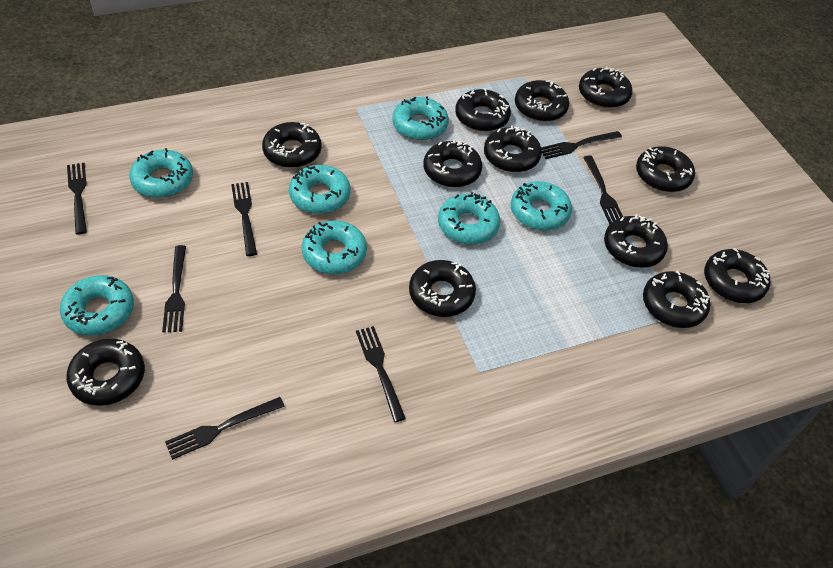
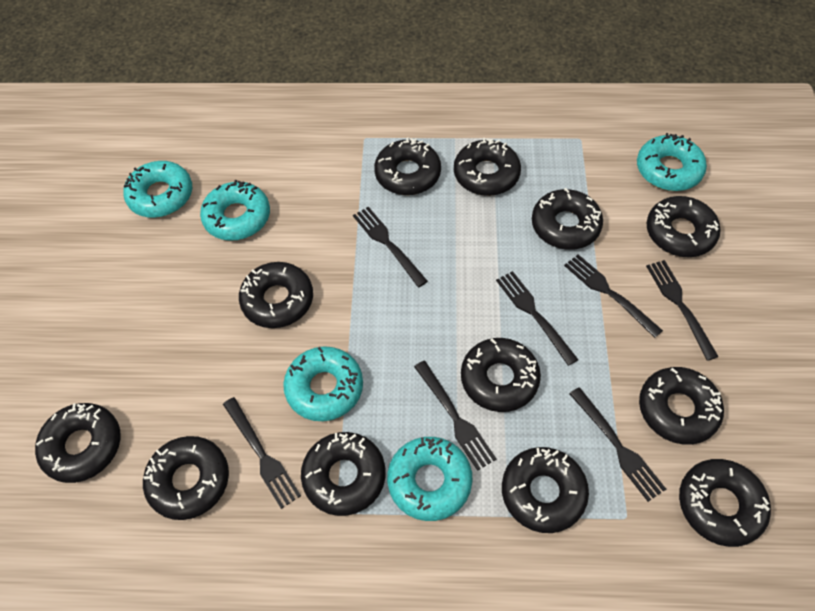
turquoise donut: 7 -> 5

